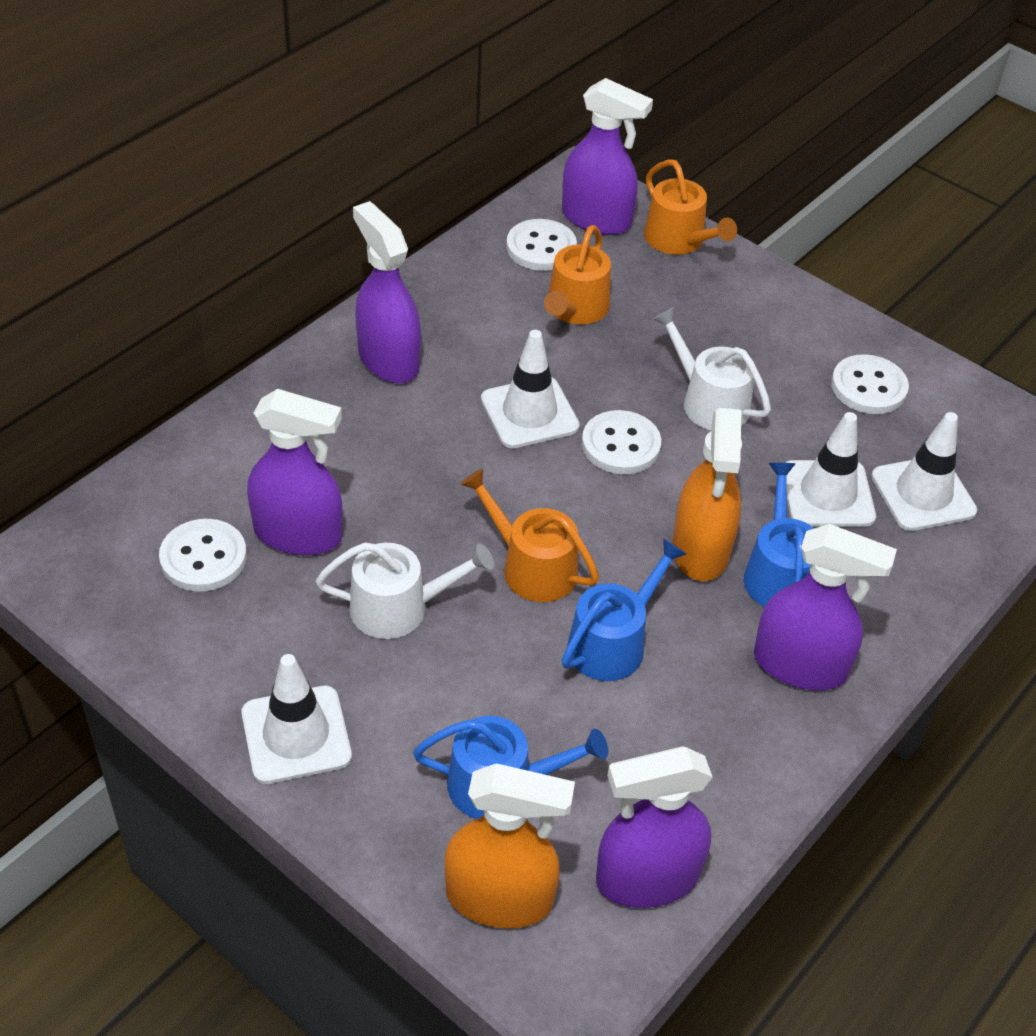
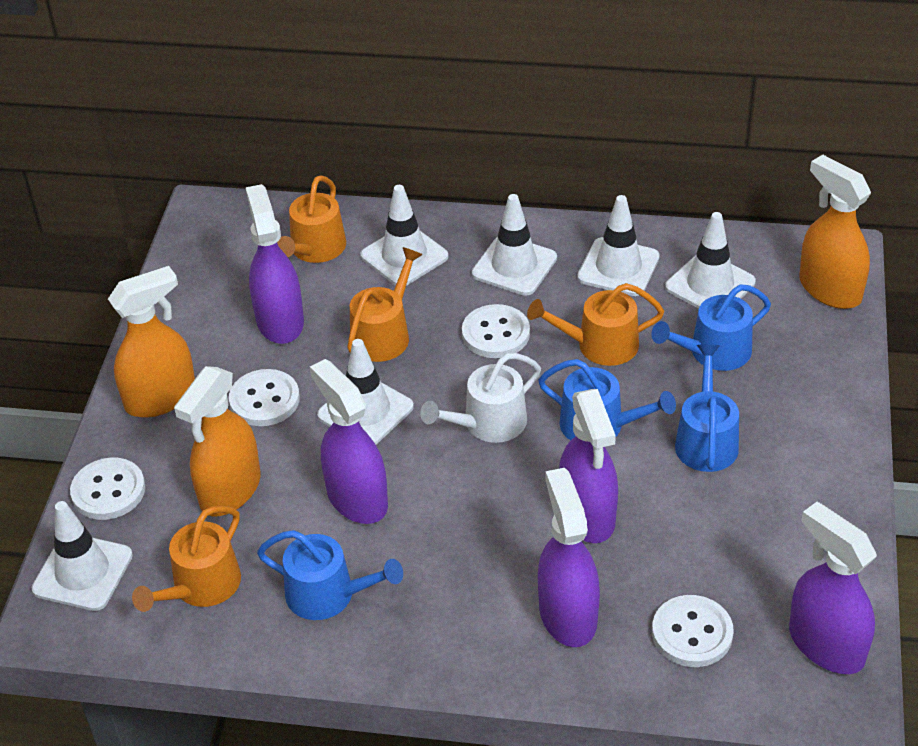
blue watering can: 3 -> 4
orange spray bottle: 2 -> 3
orange watering can: 3 -> 4
white traffic cone: 4 -> 6
white watering can: 2 -> 1

